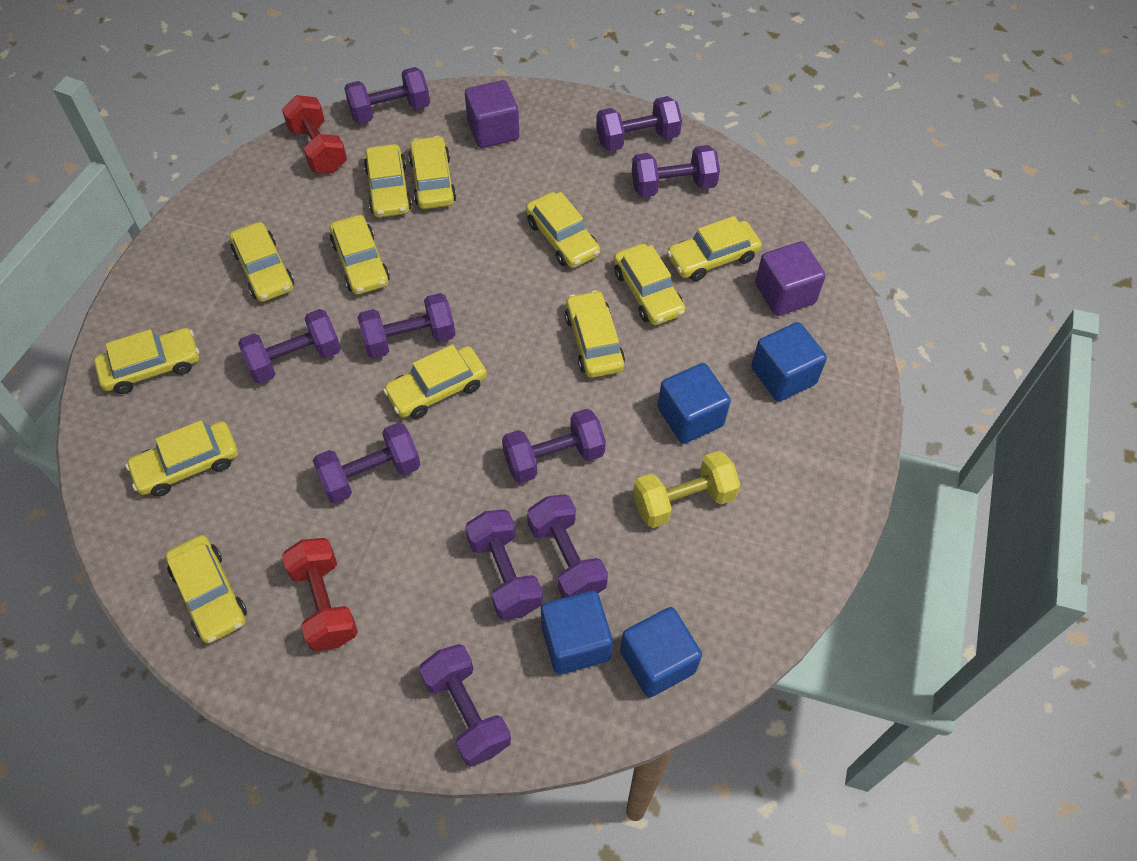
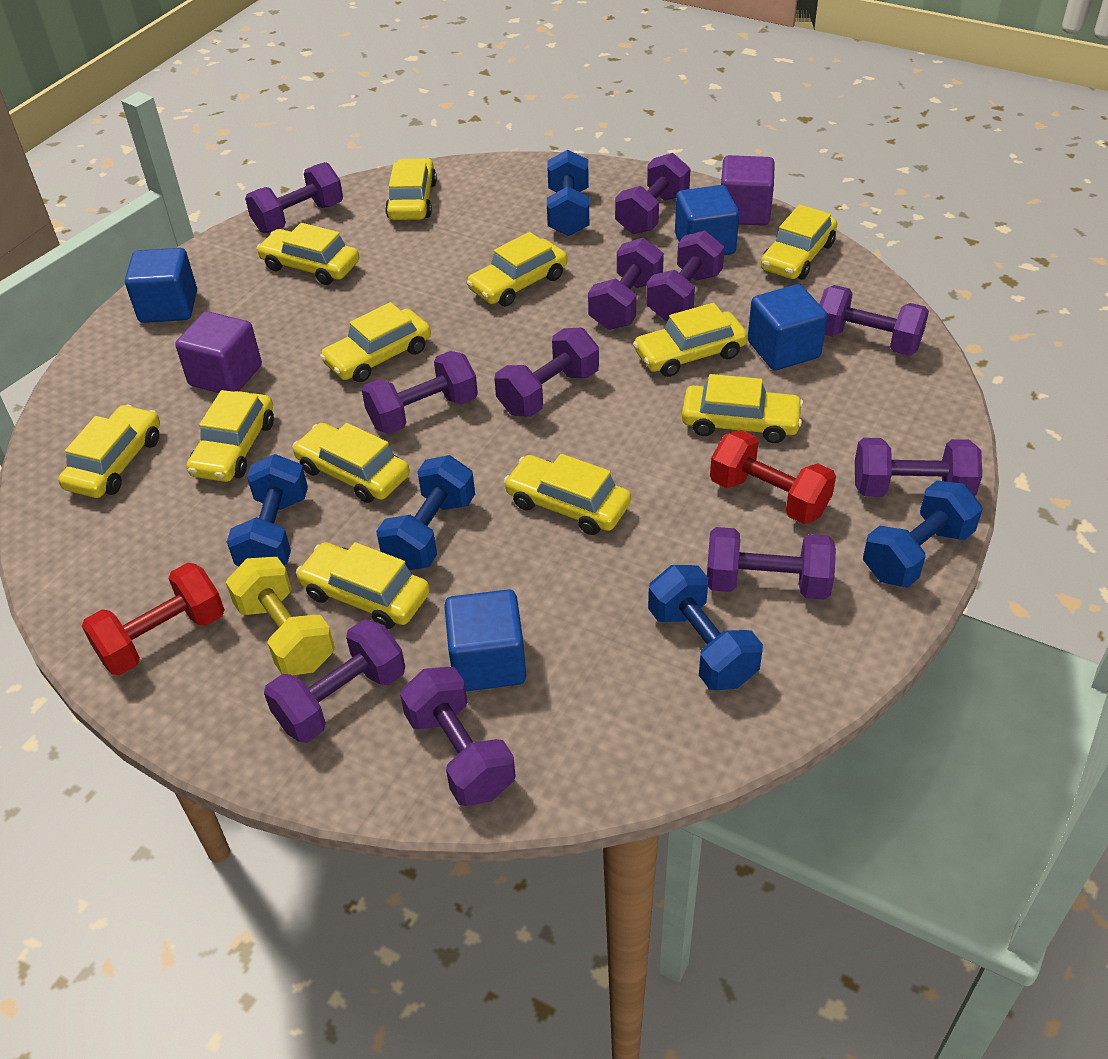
blue dumbbell: 0 -> 5
purple dumbbell: 10 -> 11

